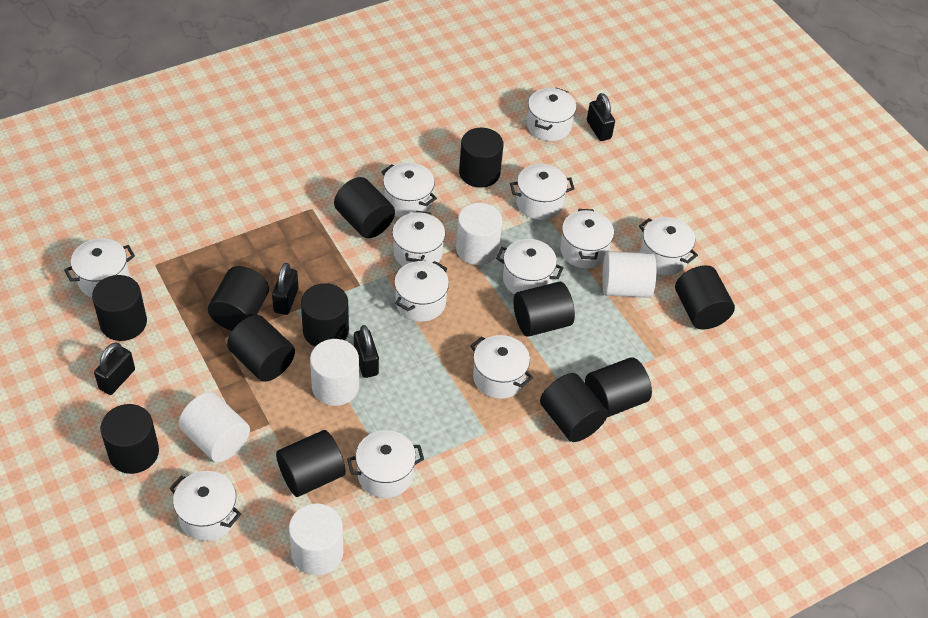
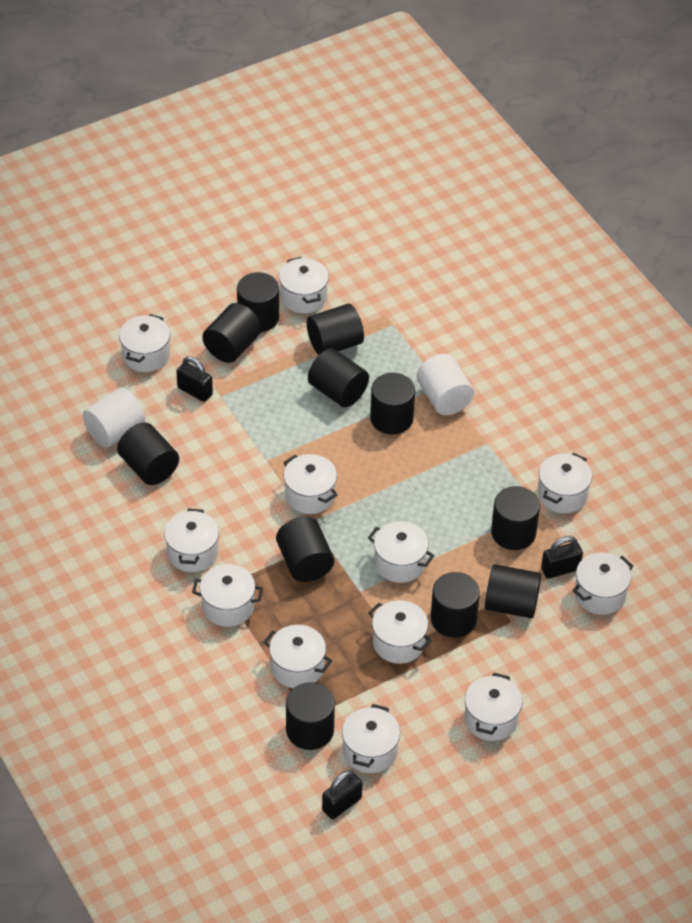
black cylinder: 12 -> 11
black padlock: 4 -> 3
white cylinder: 5 -> 2

